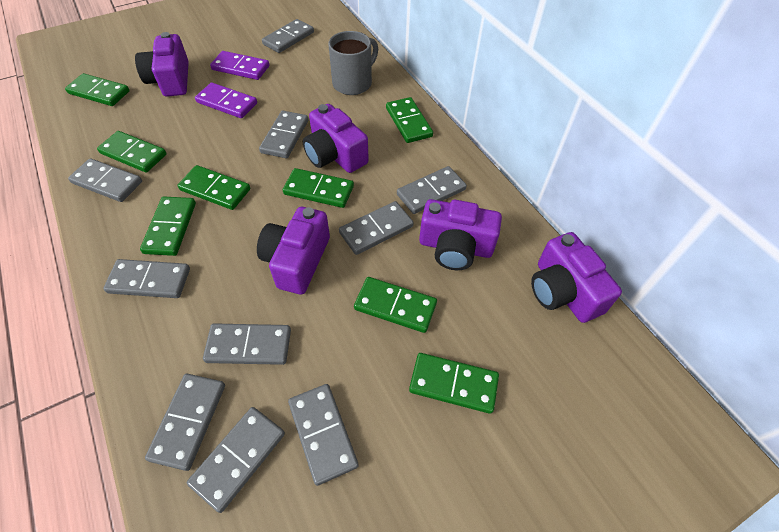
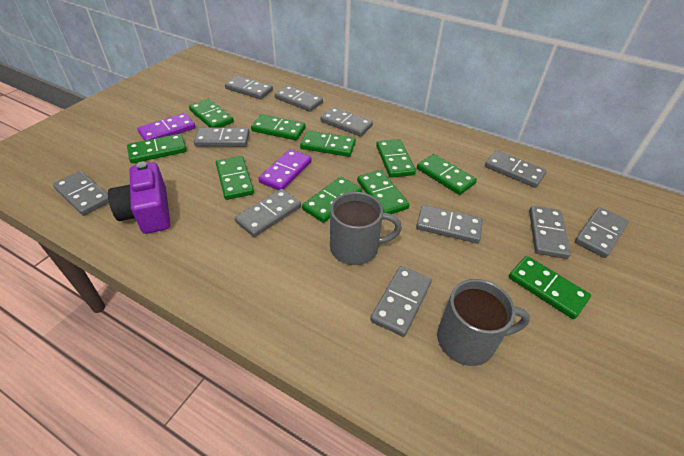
green domino: 8 -> 10
grey domino: 10 -> 11
grey mug: 1 -> 2
purple camera: 5 -> 1

